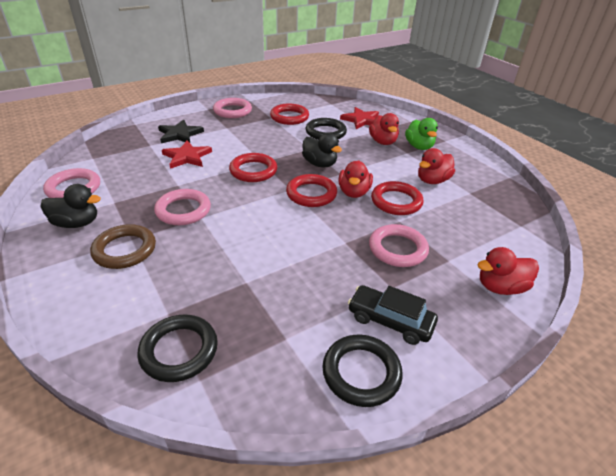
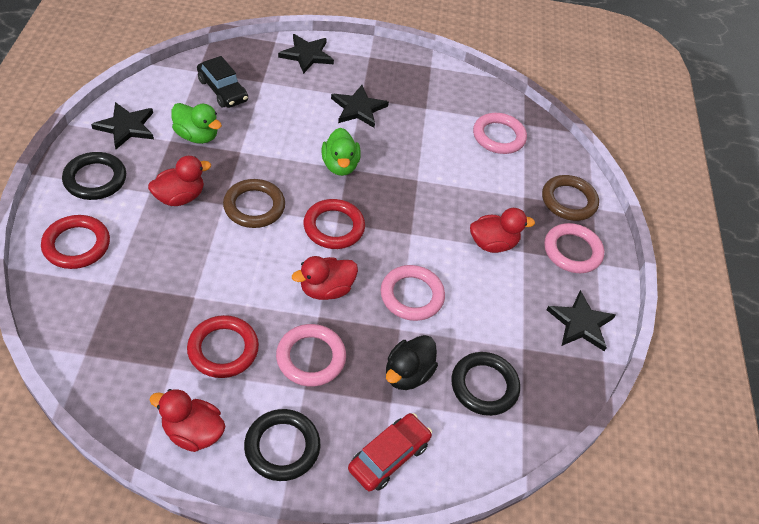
black duck: 2 -> 1
black star: 1 -> 4
brown ring: 1 -> 2
green duck: 1 -> 2
red car: 0 -> 1
red ring: 4 -> 3
red star: 2 -> 0

